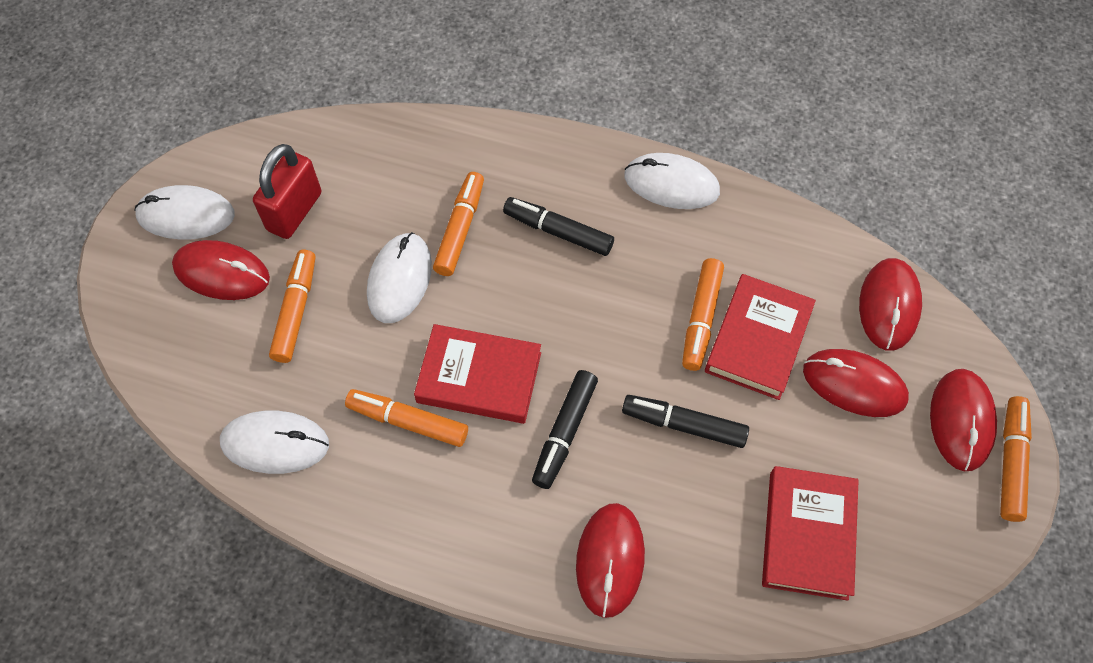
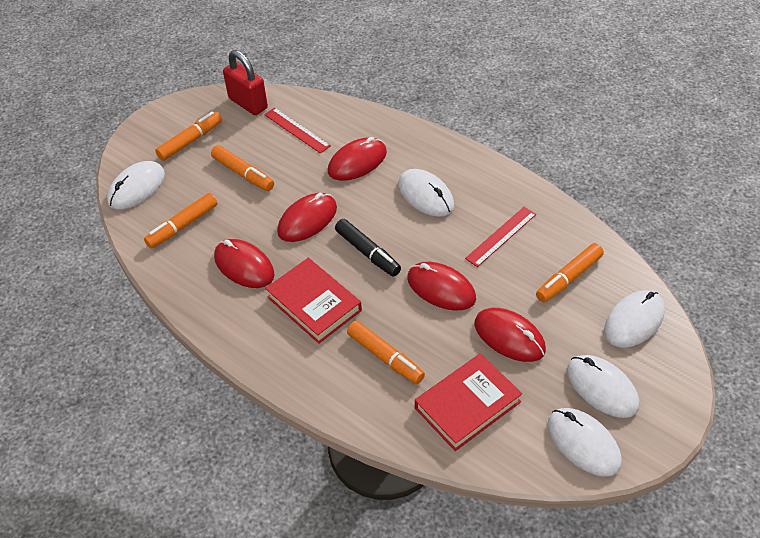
black marker: 3 -> 1
red book: 3 -> 2
red ruler: 0 -> 2
white mouse: 4 -> 5

